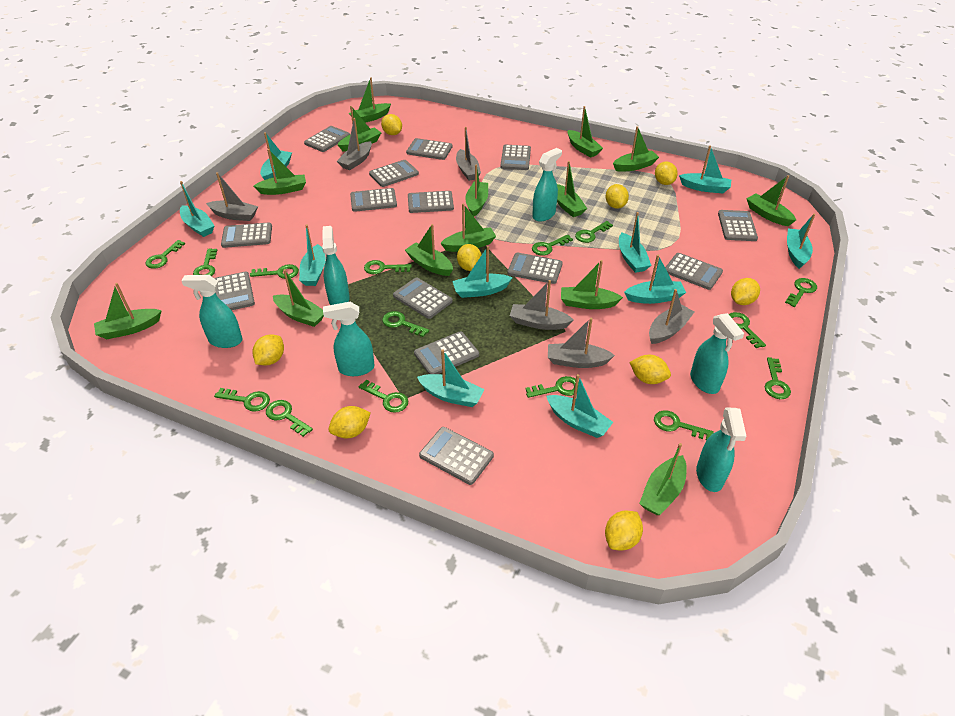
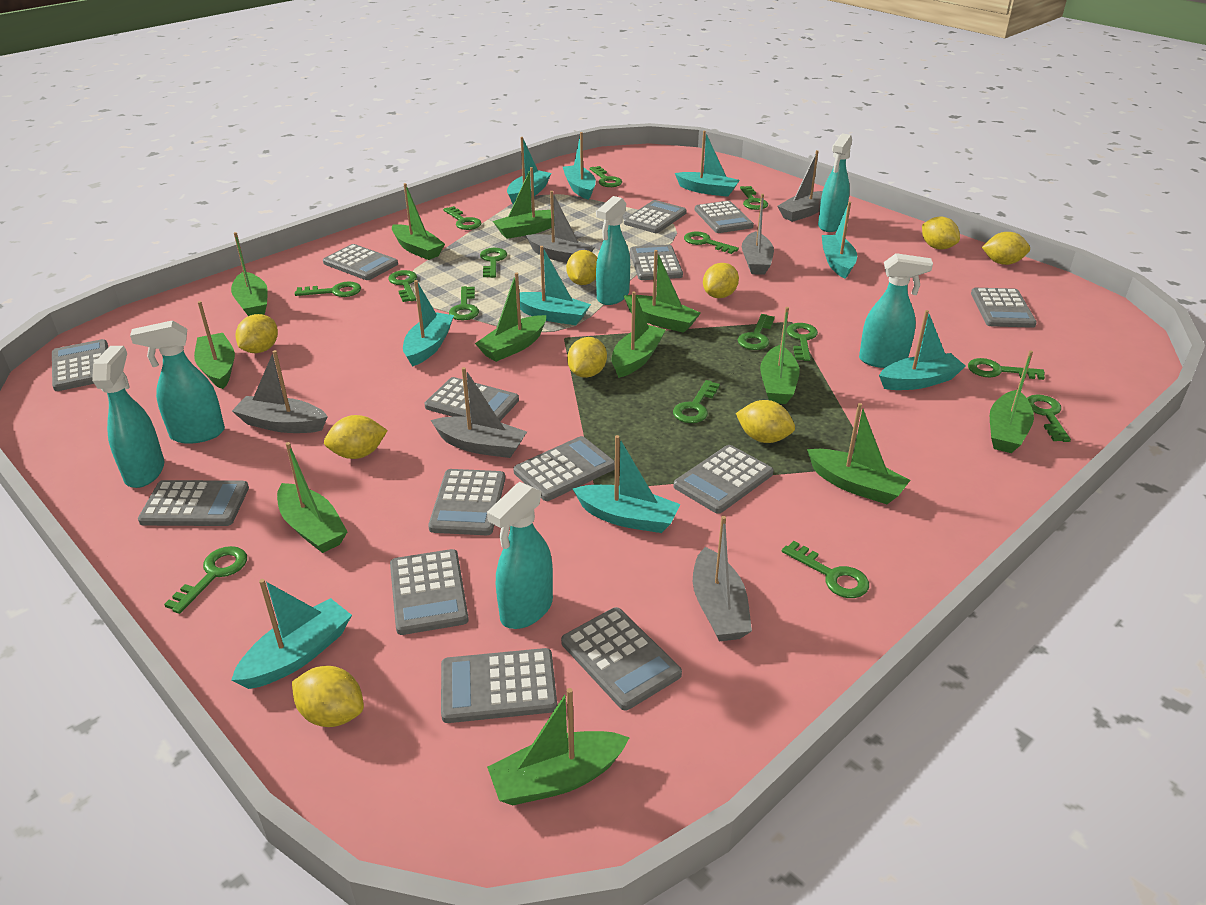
green boat: 14 -> 12
turquoise boat: 10 -> 9

